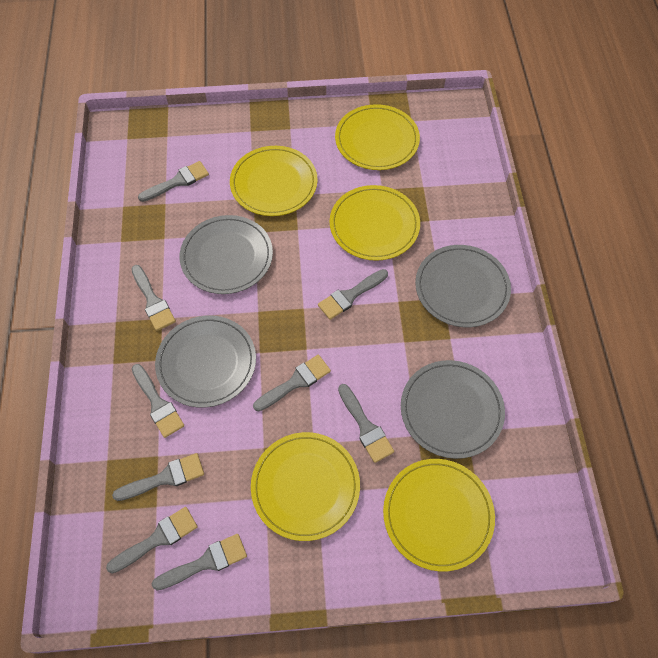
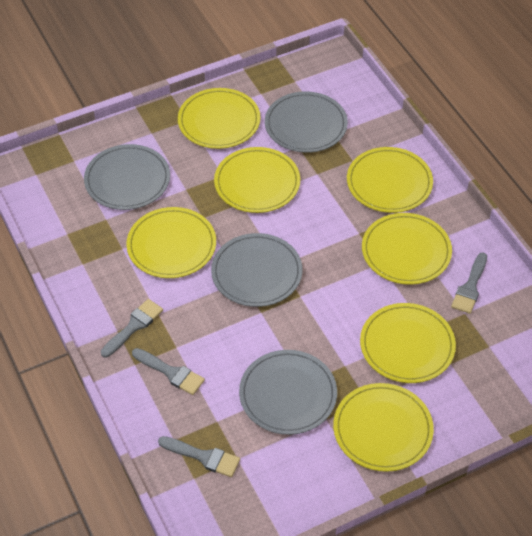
grey brush: 9 -> 4
yellow plate: 5 -> 7

